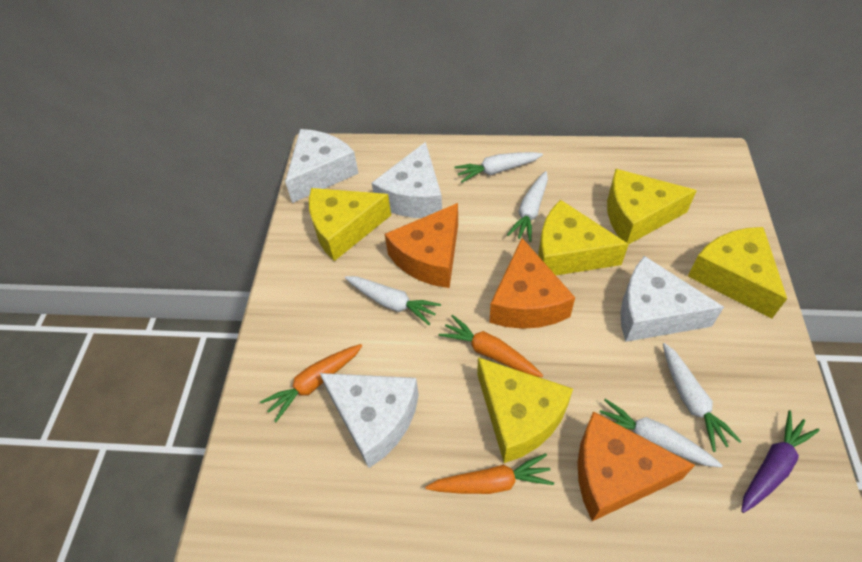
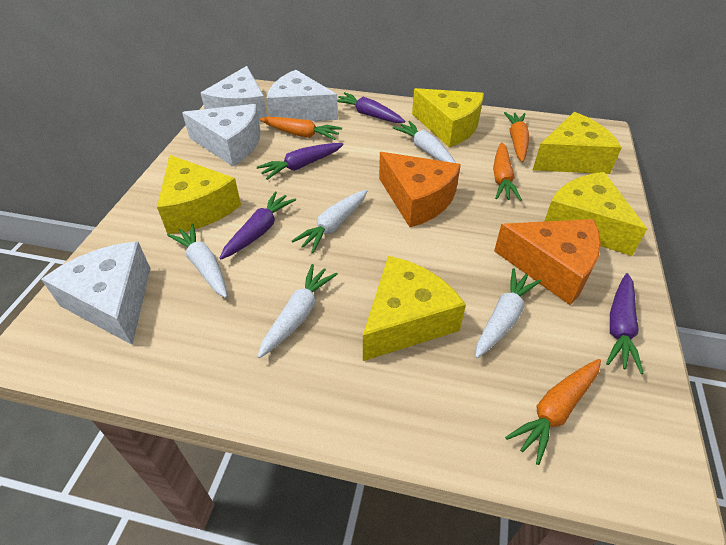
orange carrot: 3 -> 4
orange cheese: 3 -> 2
purple carrot: 1 -> 4

